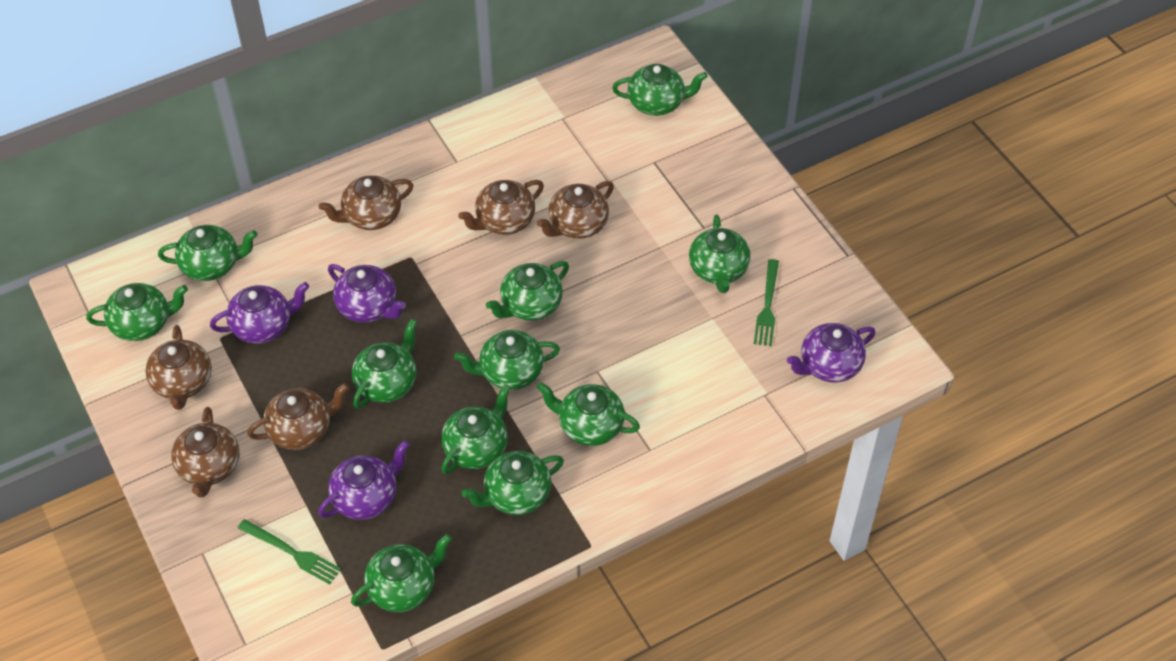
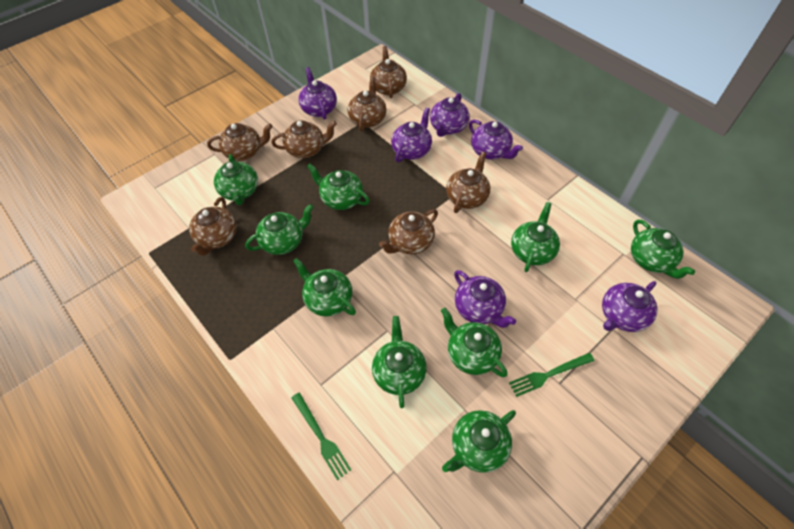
brown teapot: 6 -> 7
green teapot: 11 -> 9
purple teapot: 4 -> 6

